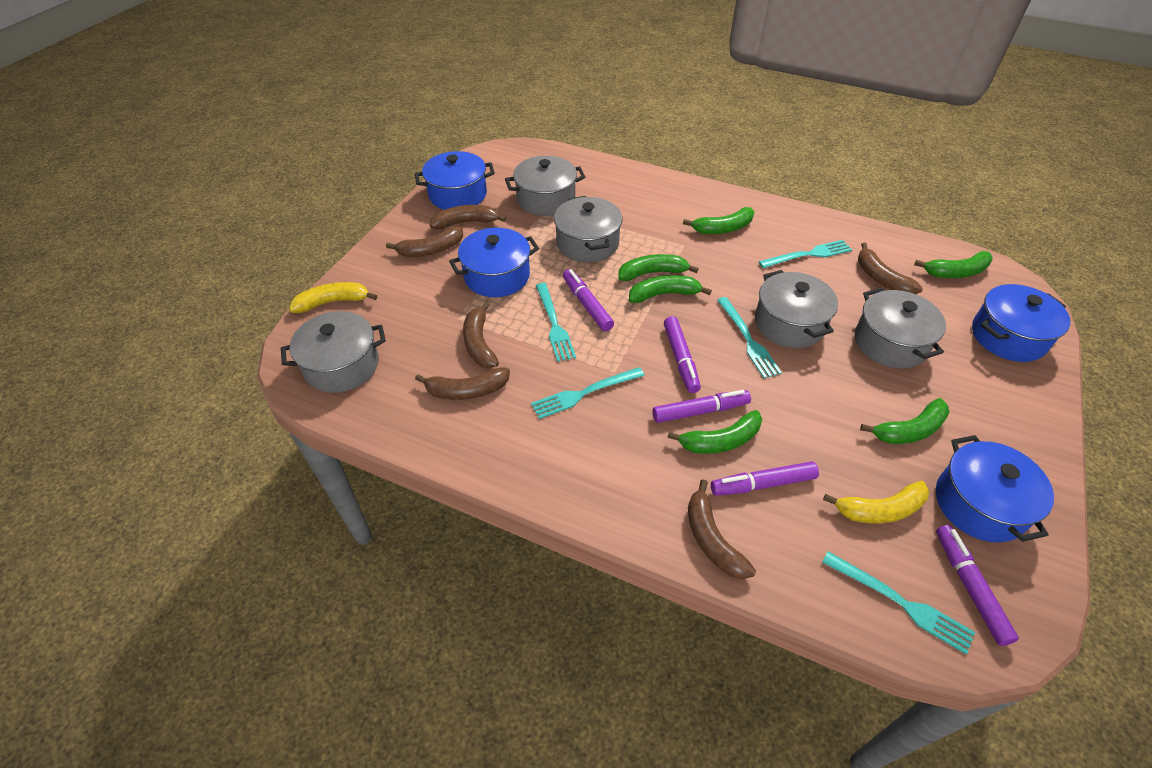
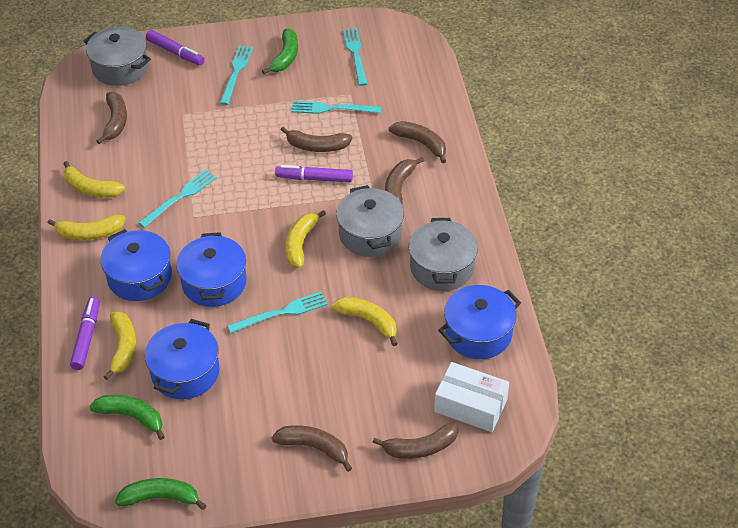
green banana: 6 -> 3
grey pot: 5 -> 3
purple marker: 5 -> 3
white box: 0 -> 1
yellow banana: 2 -> 5

